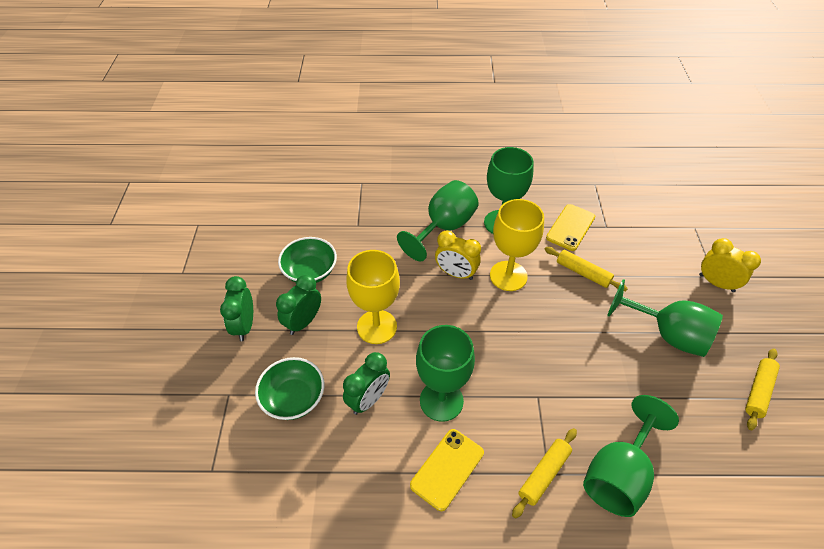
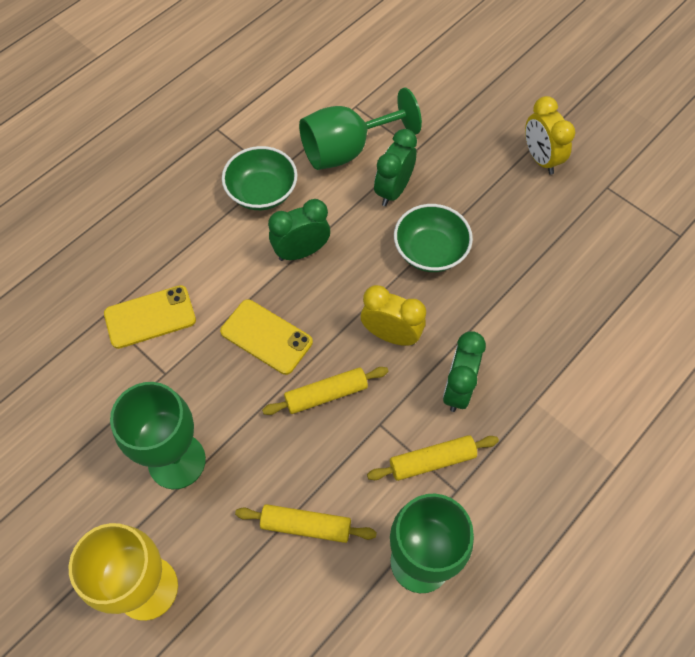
green goblet: 5 -> 3
yellow goblet: 2 -> 1

